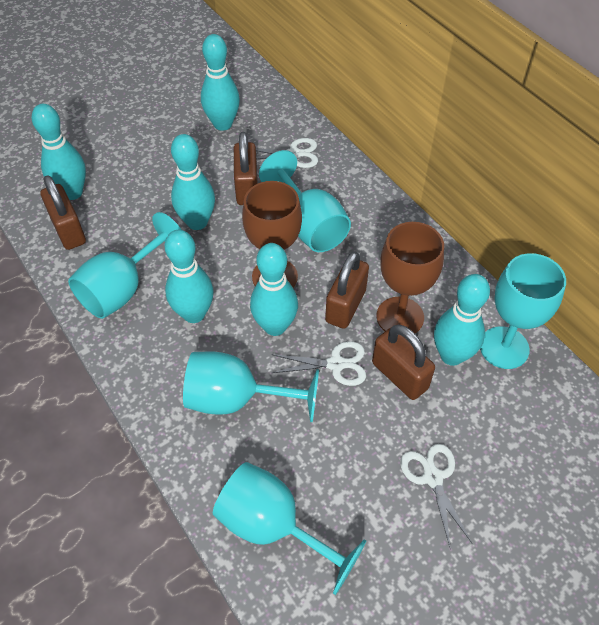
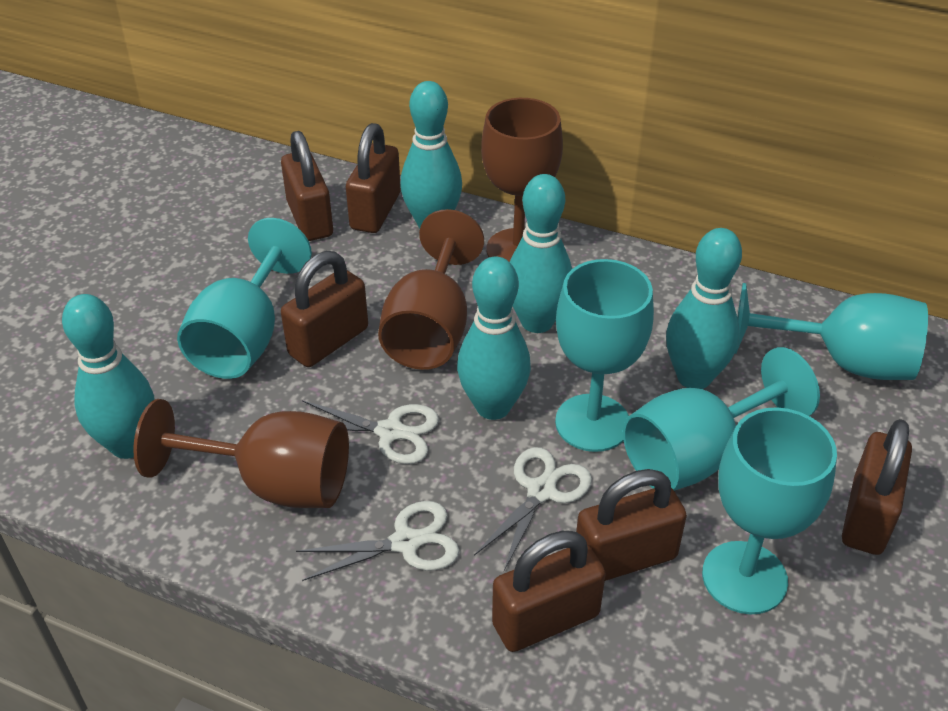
brown goblet: 2 -> 3
brown padlock: 4 -> 6
turquoise bowling pin: 6 -> 5

